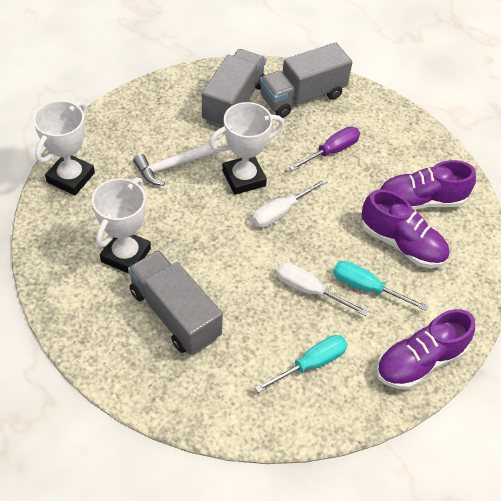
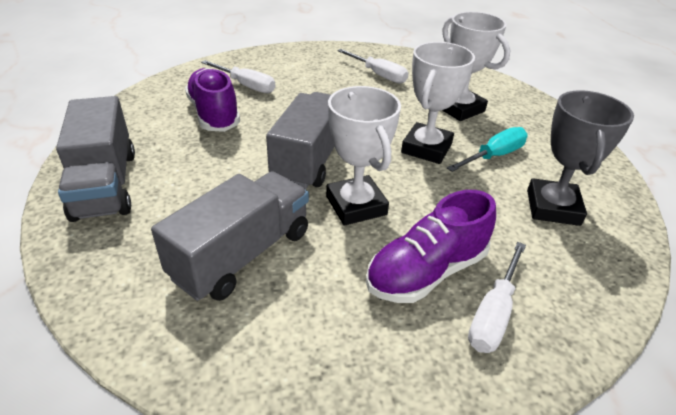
grey trophy: 0 -> 1
purple screwdriver: 1 -> 0
purple shoe: 3 -> 2
turquoise screwdriver: 2 -> 1
white hammer: 1 -> 0
white screwdriver: 2 -> 3

